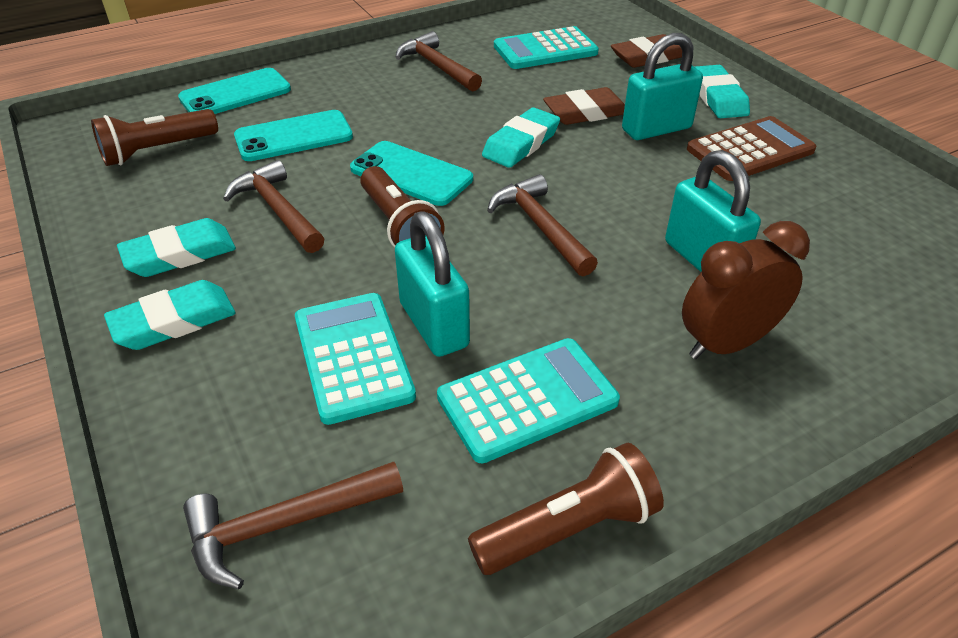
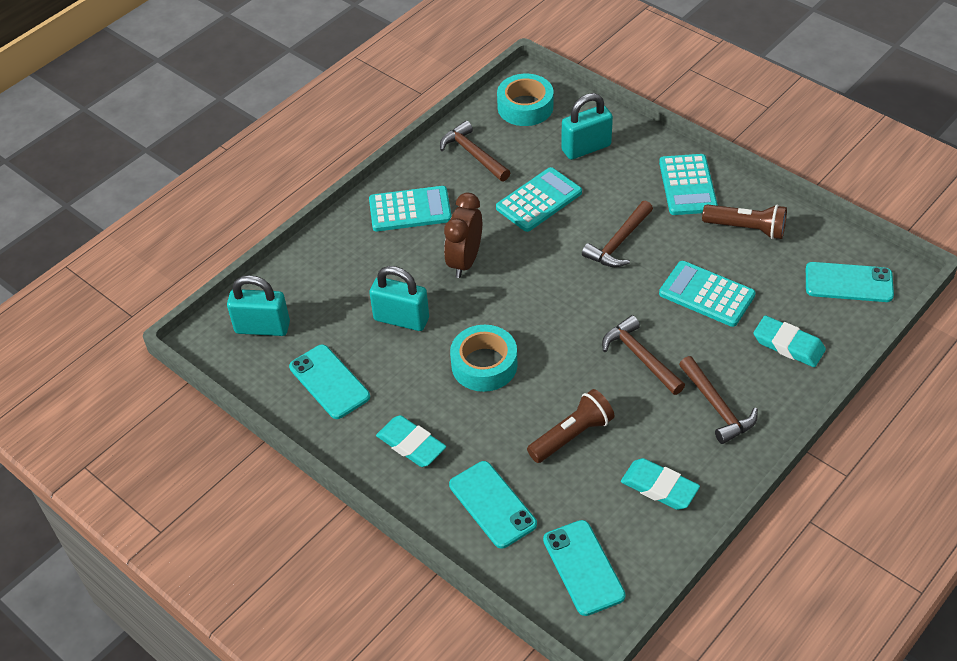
brown calculator: 1 -> 0
brown eraser: 2 -> 0
brown flashlight: 3 -> 2
turquoise calculator: 3 -> 4
turquoise eraser: 4 -> 3
turquoise phone: 3 -> 4
turquoise tape: 0 -> 2

